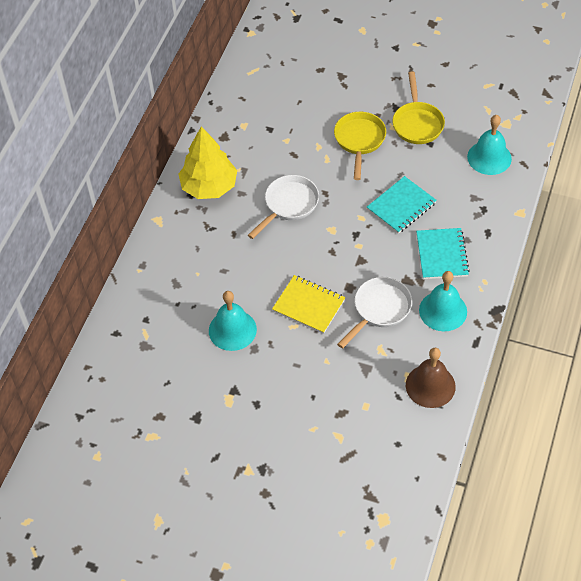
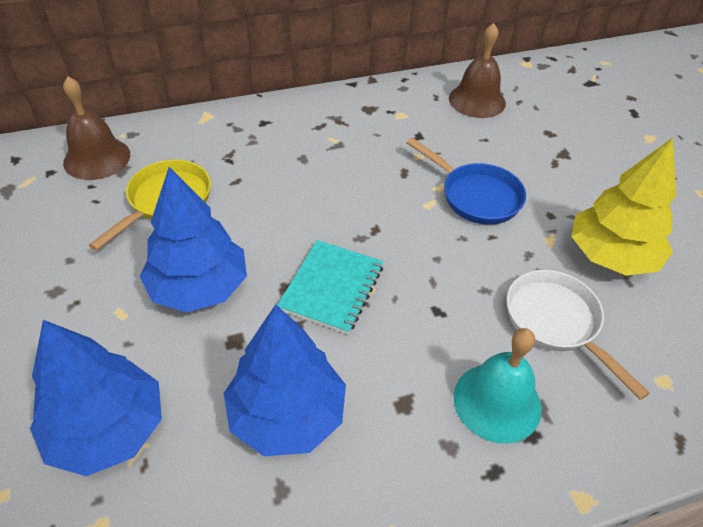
blue pan: 0 -> 1
blue tree: 0 -> 3
brown bell: 1 -> 2
turquoise bell: 3 -> 1
turquoise notebook: 2 -> 1
white pan: 2 -> 1
yellow notebook: 1 -> 0
yellow pan: 2 -> 1

